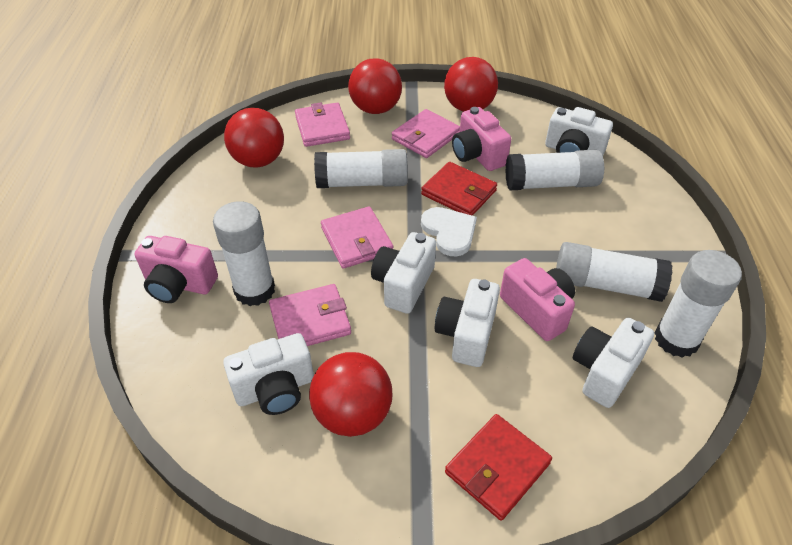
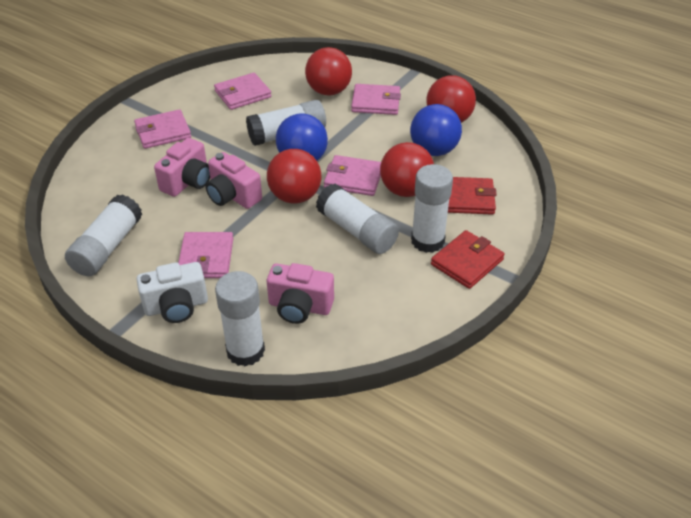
blue ball: 0 -> 2
pink wallet: 4 -> 5
white camera: 5 -> 1
white heart: 1 -> 0

